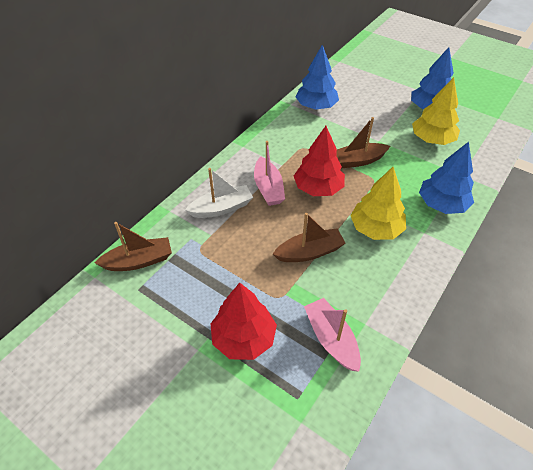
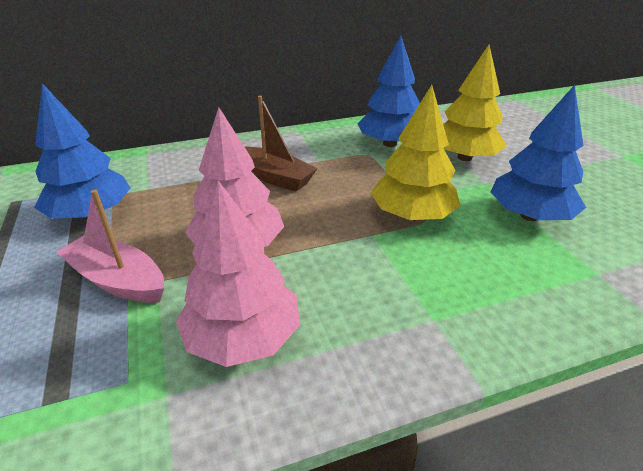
brown boat: 3 -> 1
pink boat: 2 -> 1
pink tree: 0 -> 2
red tree: 2 -> 0
white boat: 1 -> 0

